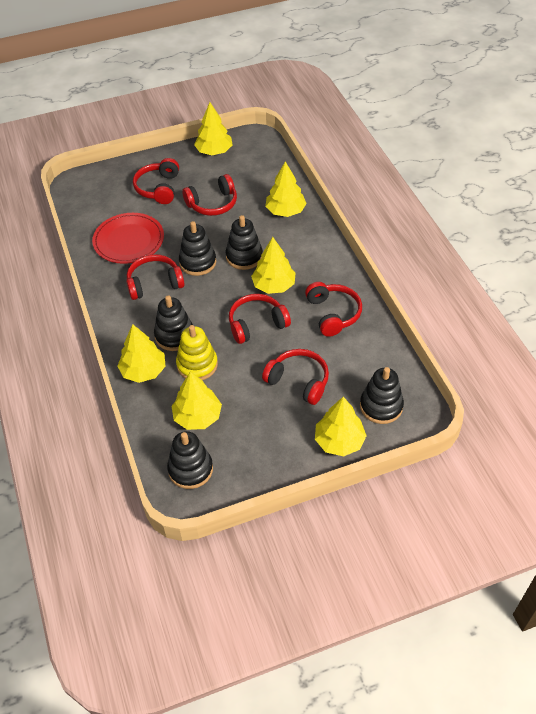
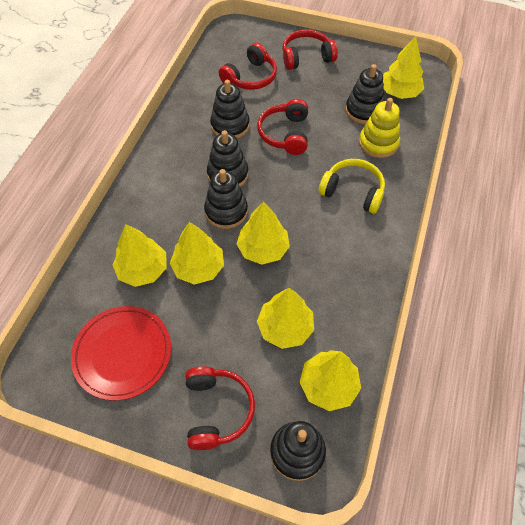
red headphones: 6 -> 4
yellow headphones: 0 -> 1

